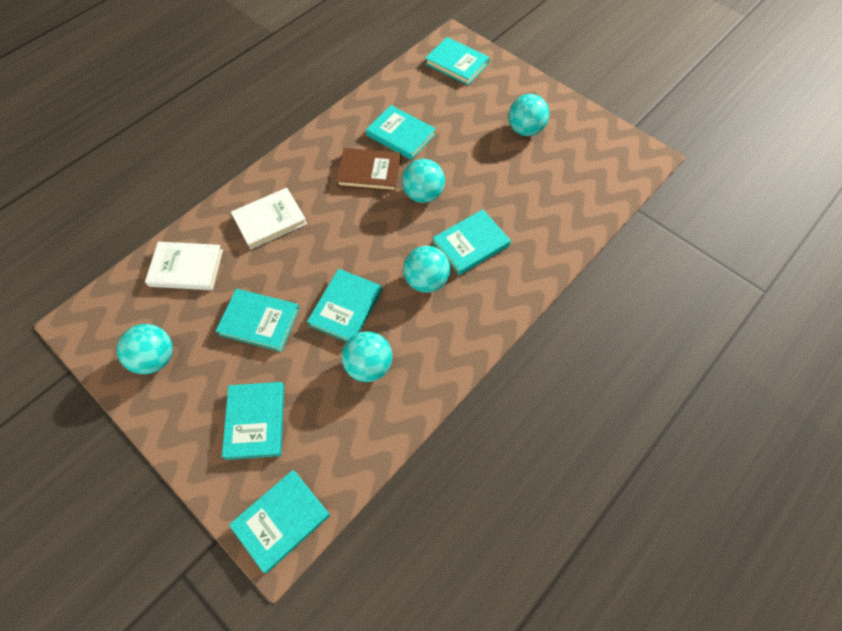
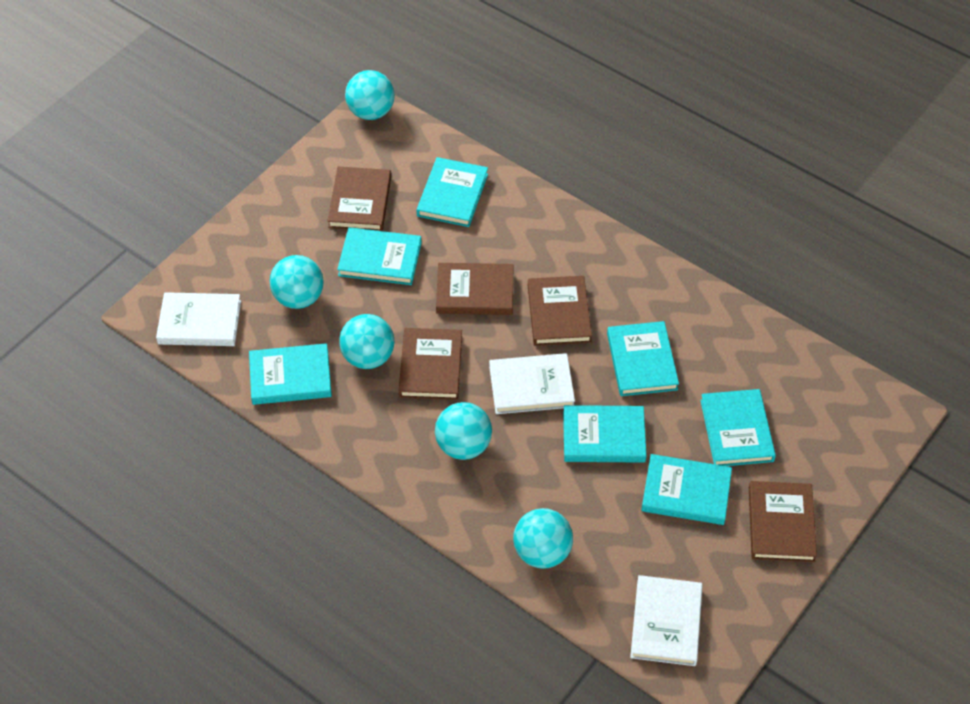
brown book: 1 -> 5
white book: 2 -> 3

